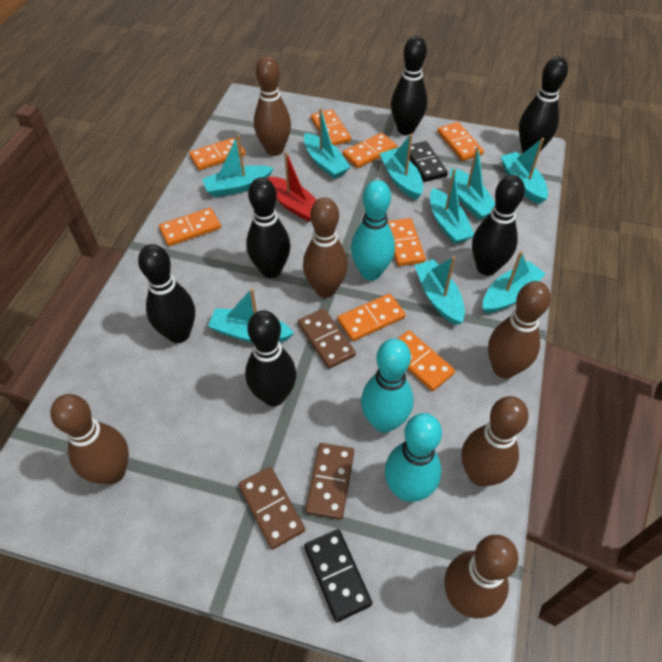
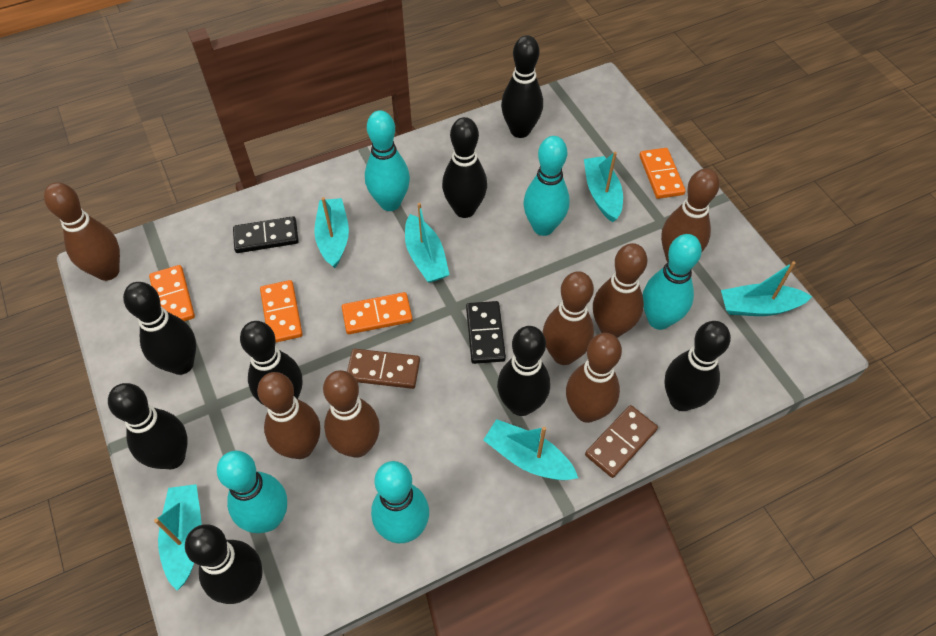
black bowling pin: 6 -> 8
brown bowling pin: 6 -> 7
brown domino: 3 -> 2
orange domino: 8 -> 4
red boat: 1 -> 0
turquoise boat: 9 -> 6
turquoise bowling pin: 3 -> 5

